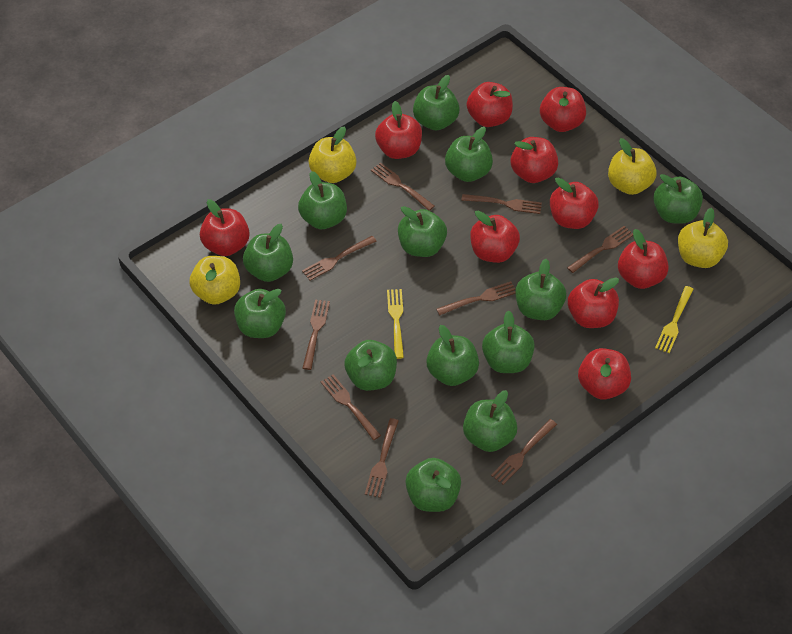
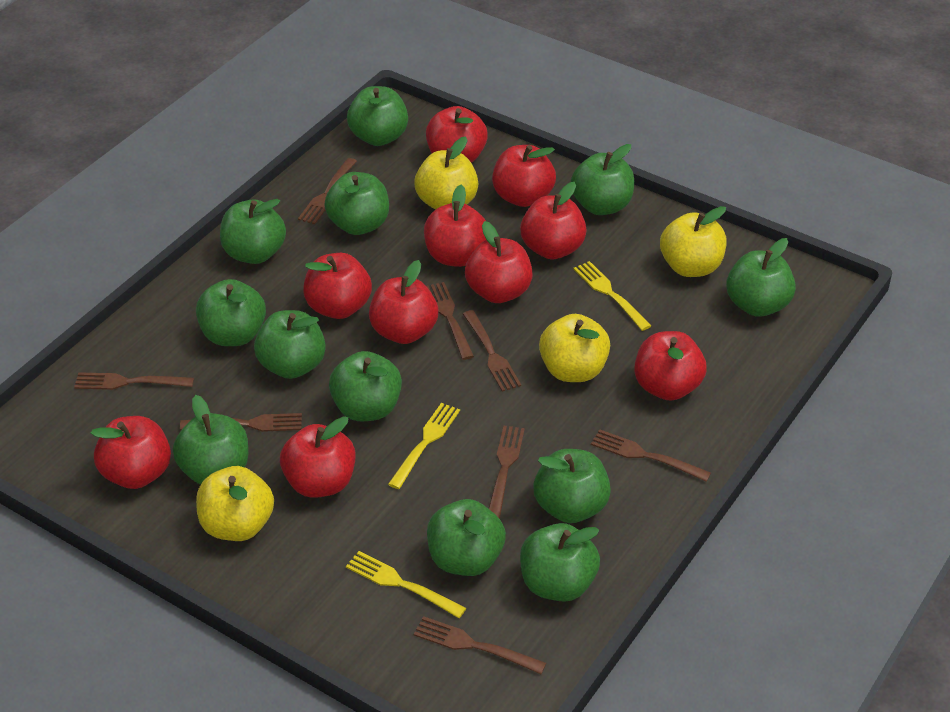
brown fork: 9 -> 8
green apple: 13 -> 12
yellow fork: 2 -> 3

